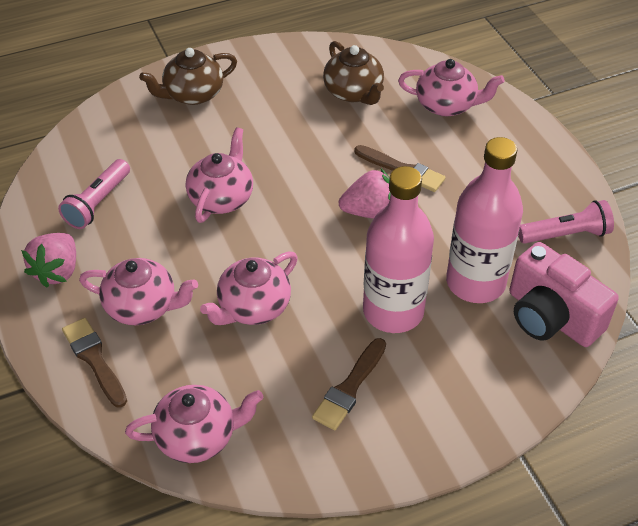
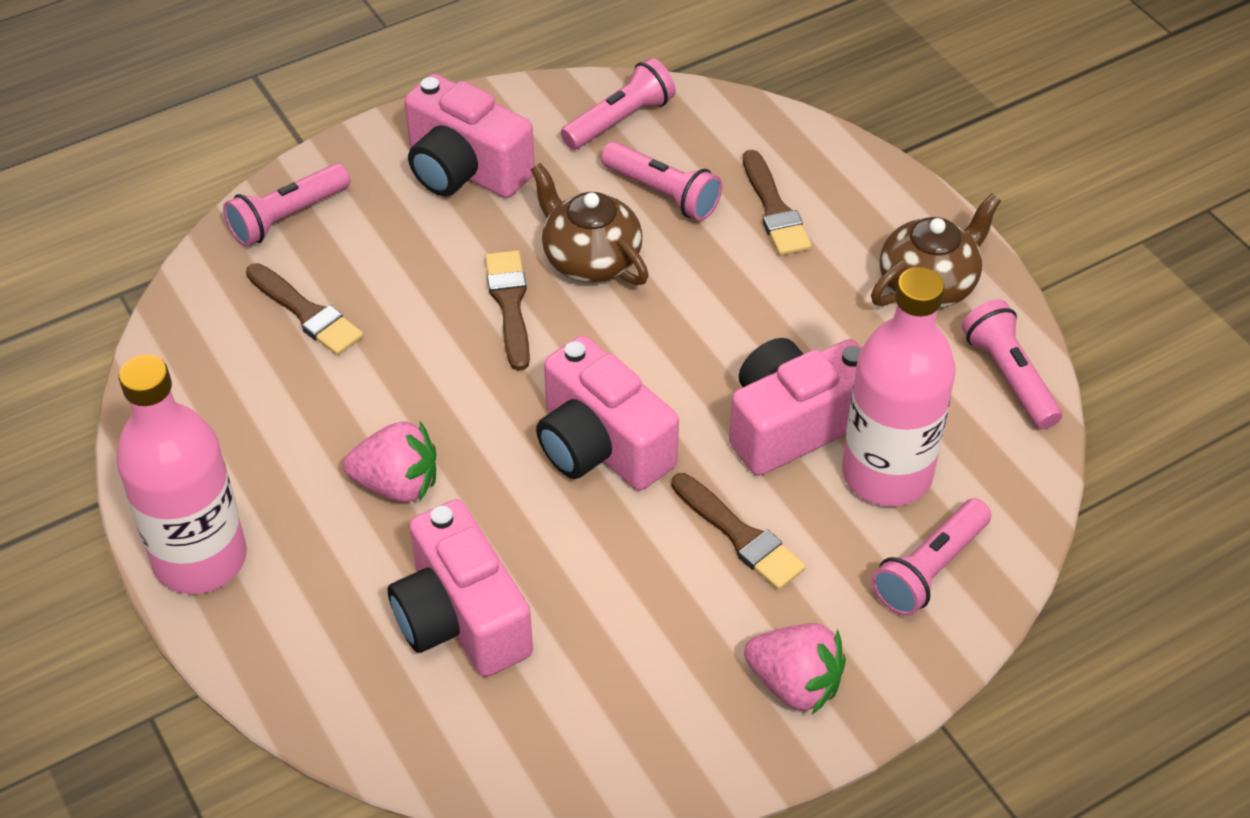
brown brush: 3 -> 4
pink camera: 1 -> 4
pink flashlight: 2 -> 5
pink teapot: 5 -> 0

